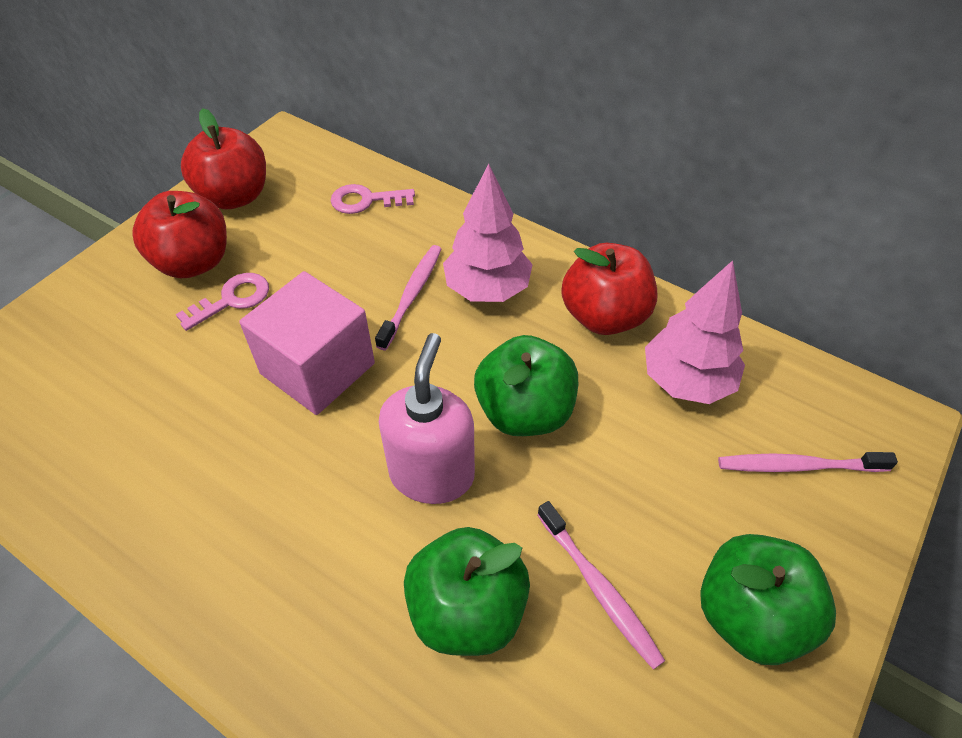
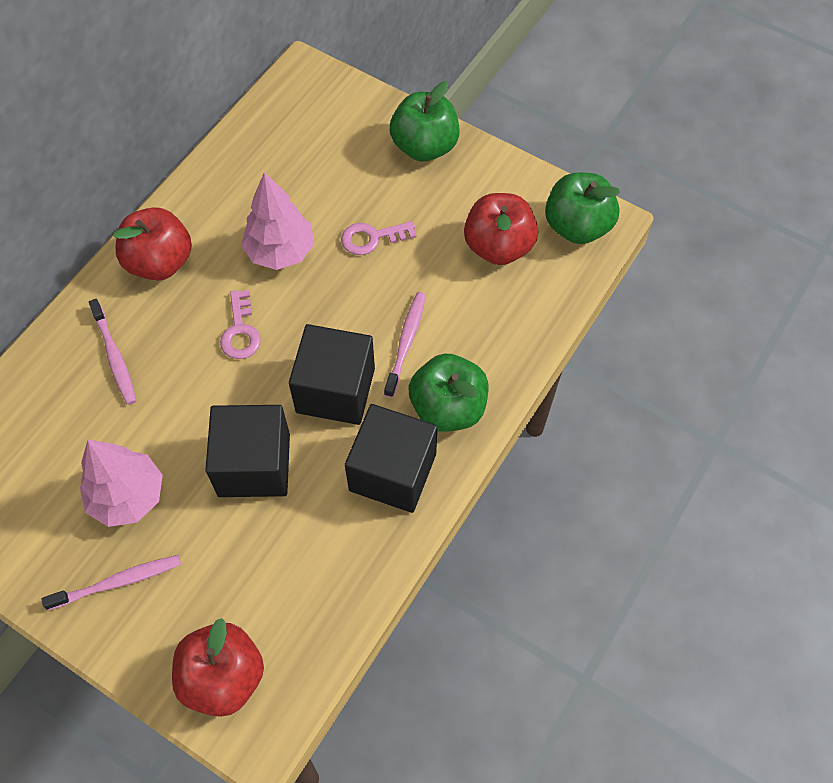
black cube: 0 -> 3
pink cube: 1 -> 0
pink soap dispenser: 1 -> 0

